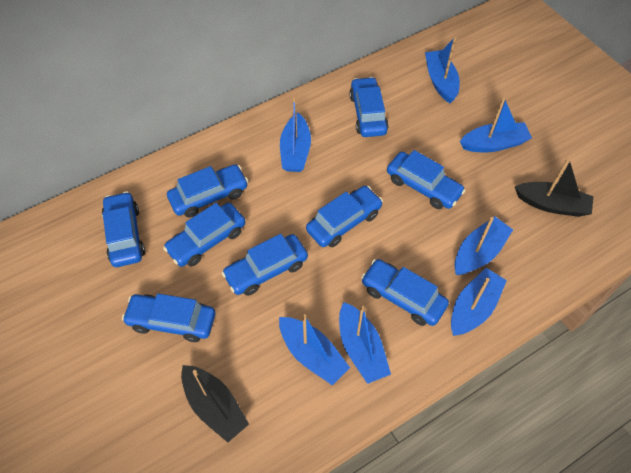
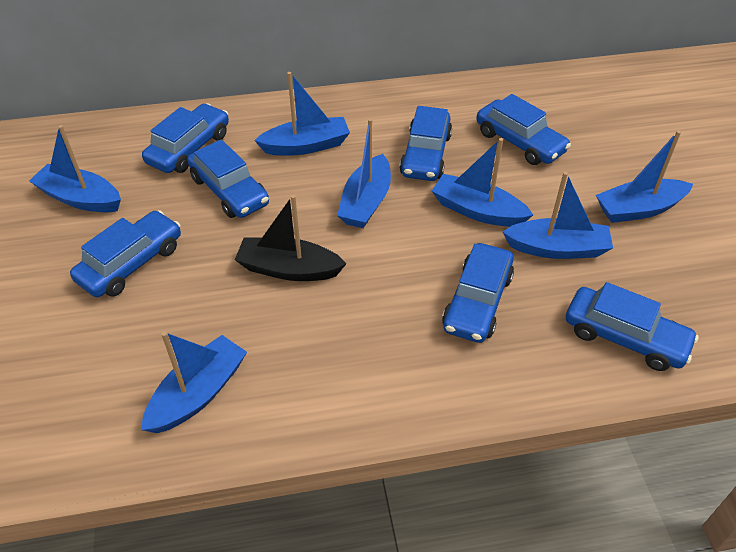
black boat: 2 -> 1
blue car: 9 -> 7

